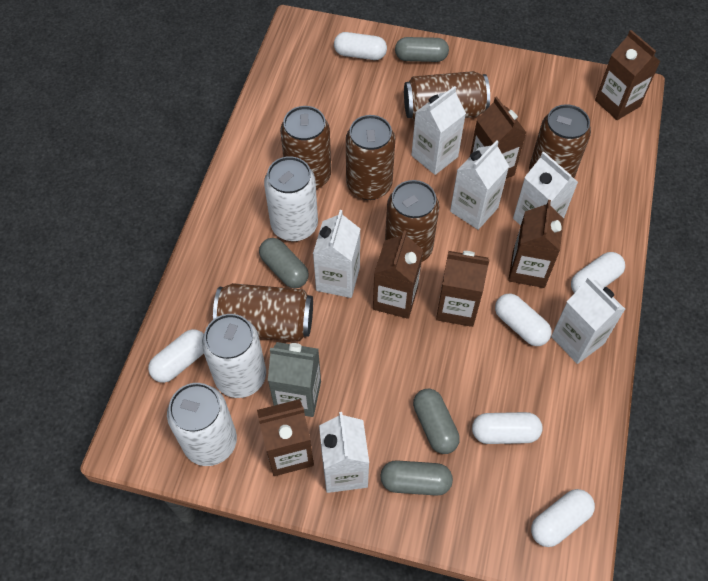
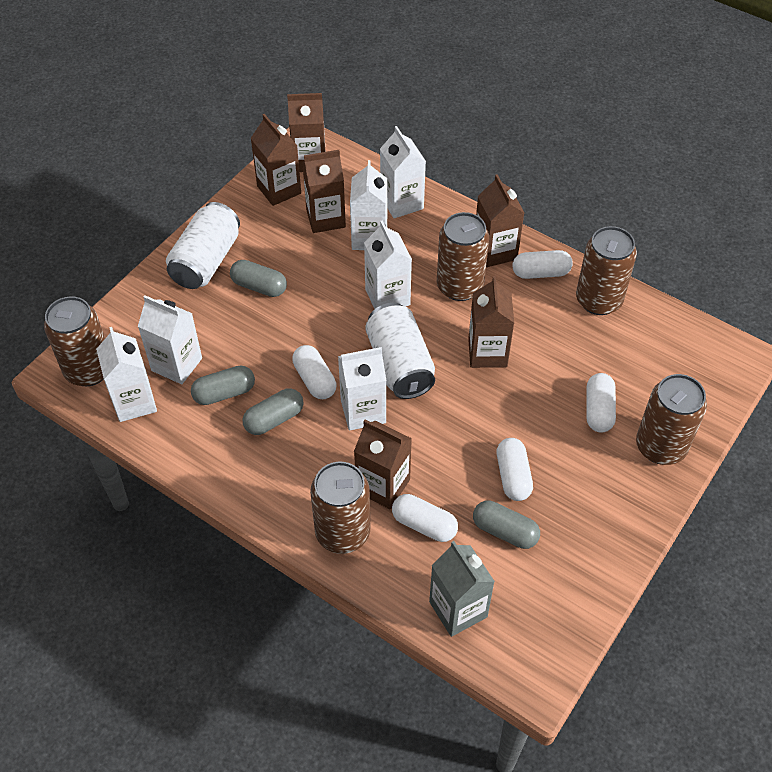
brown can: 6 -> 5
white can: 3 -> 2
white capsule: 6 -> 5

